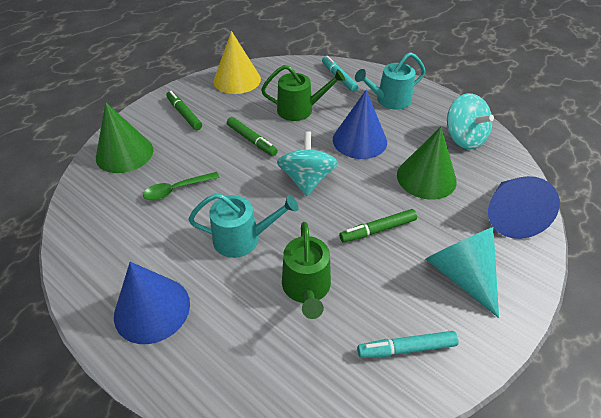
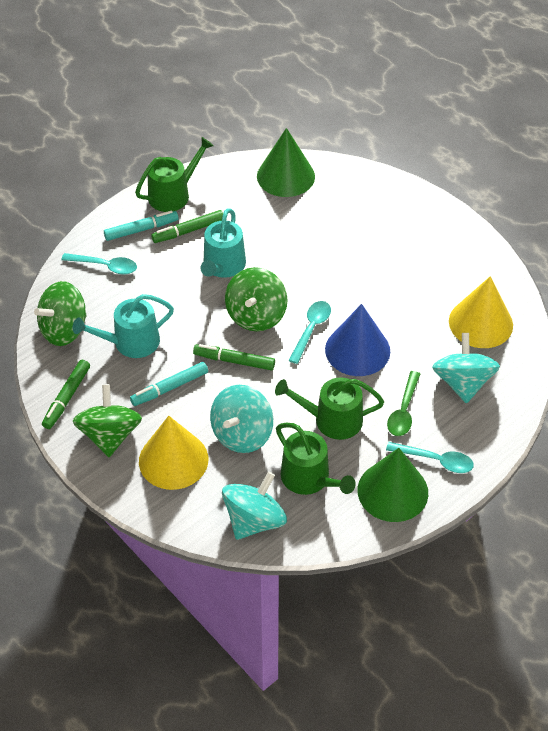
blue cone: 3 -> 1
green spinning top: 0 -> 3
green watering can: 2 -> 3
turquoise cone: 1 -> 0
turquoise spinning top: 2 -> 3
turquoise spoon: 0 -> 3
yellow cone: 1 -> 2

